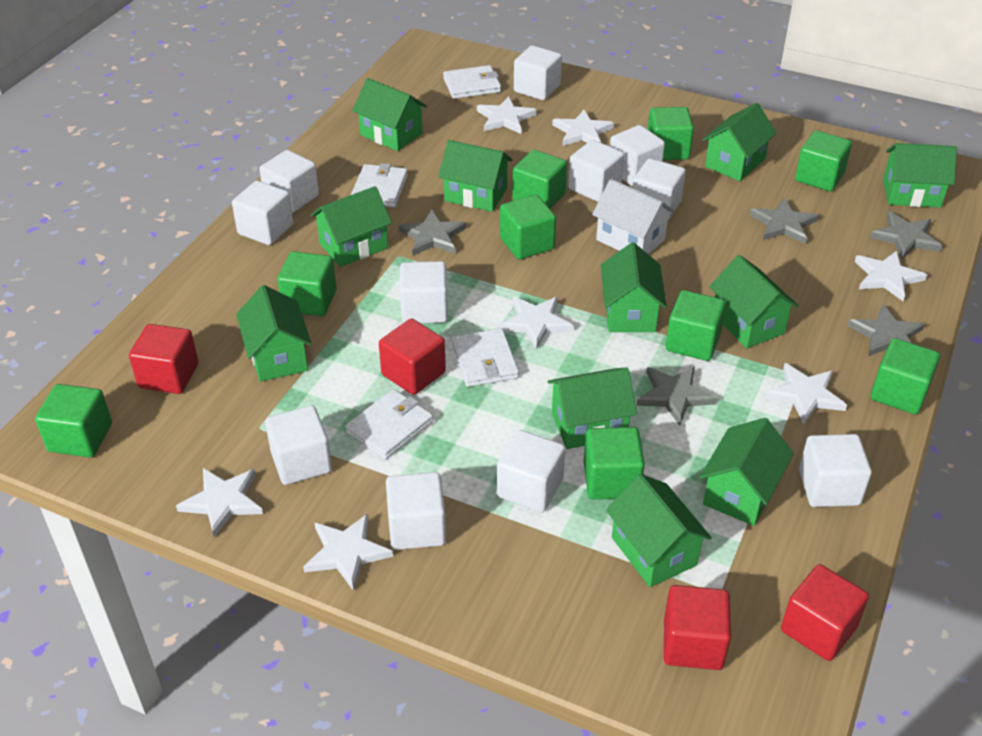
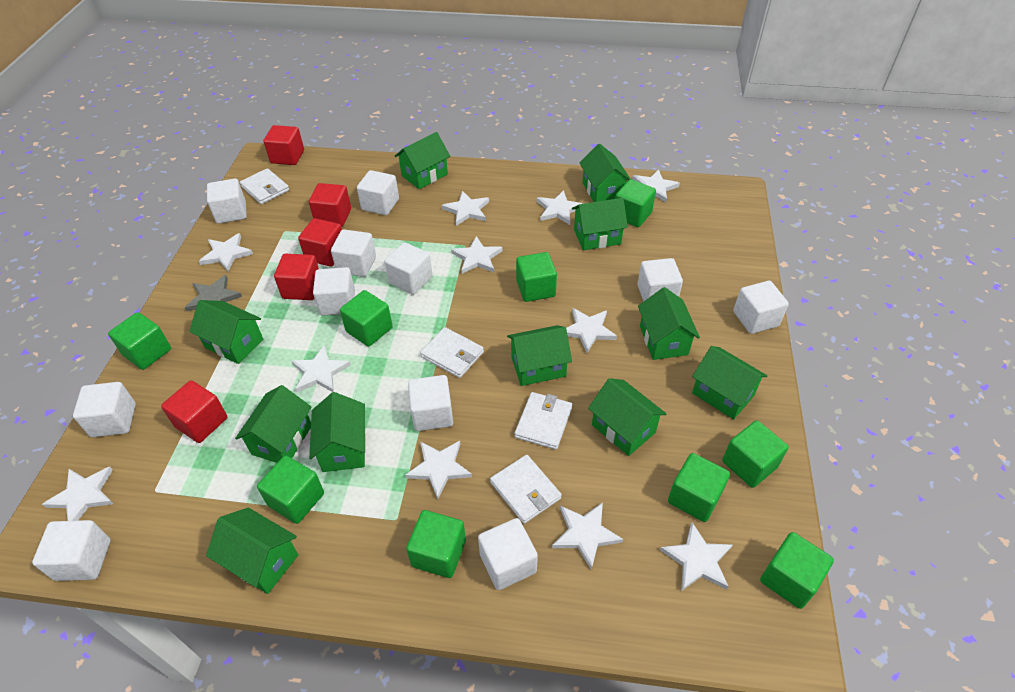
grey star: 5 -> 1
red cube: 4 -> 5
white house: 1 -> 0
white star: 7 -> 11

